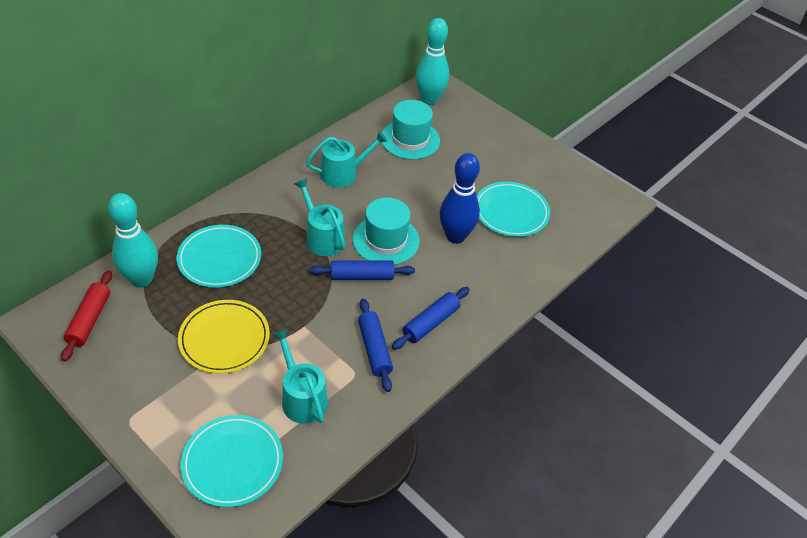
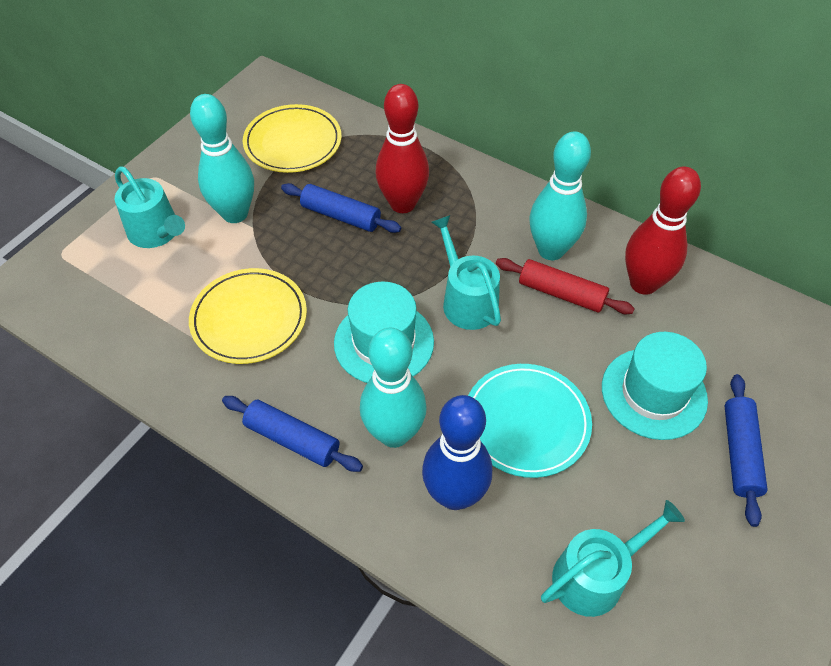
red bowling pin: 0 -> 2
turquoise bowling pin: 2 -> 3
turquoise plate: 3 -> 1
yellow plate: 1 -> 2

